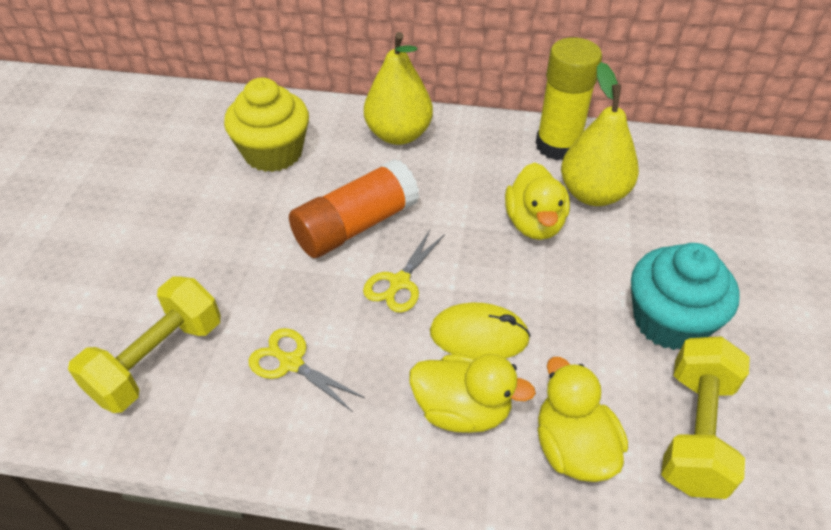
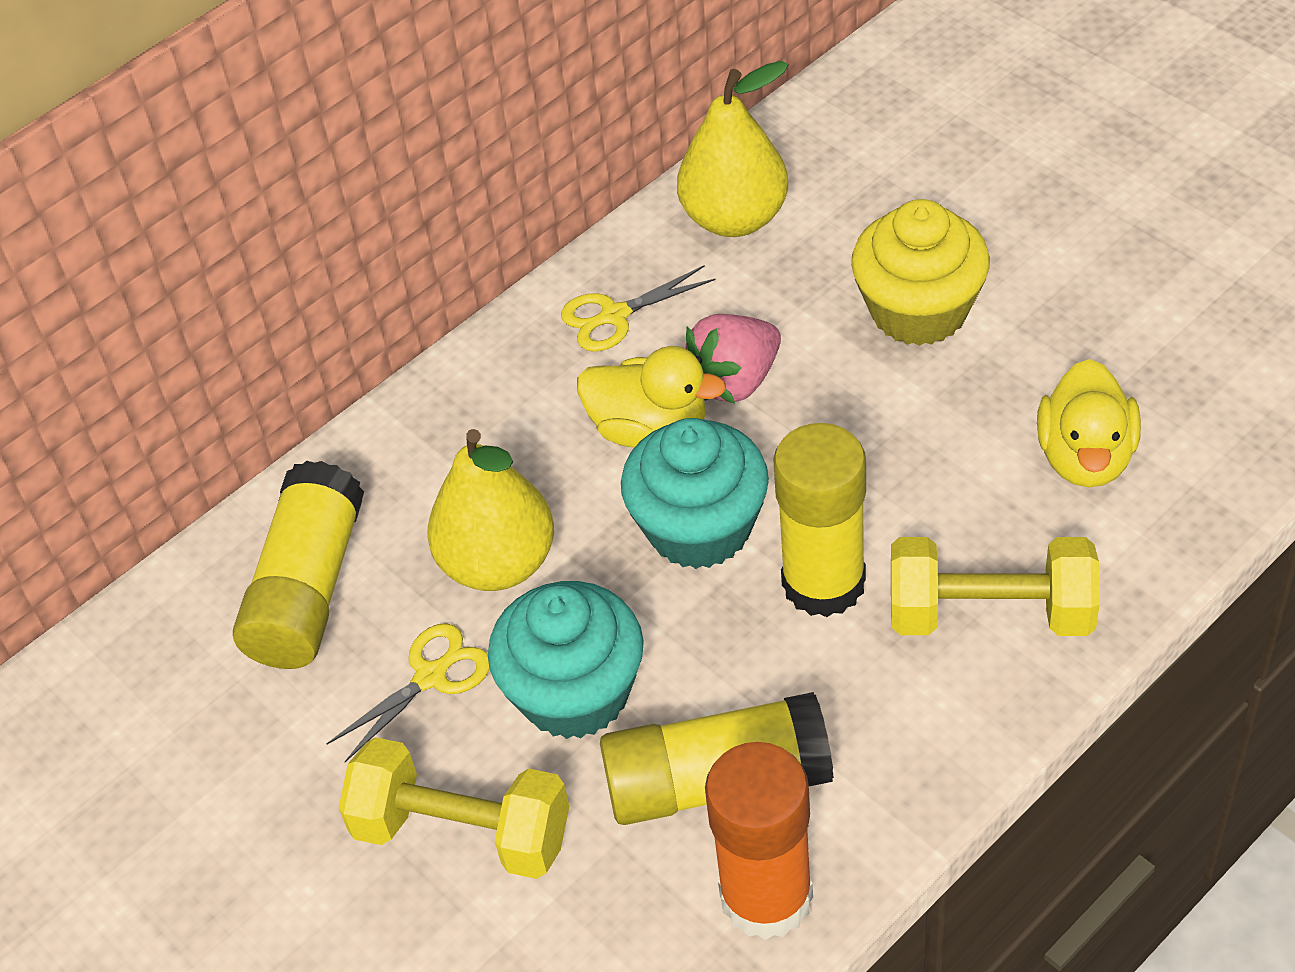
pink strawberry: 0 -> 1
turquoise cupcake: 1 -> 2
yellow duck: 3 -> 2
yellow glue stick: 1 -> 3
yellow mouse: 1 -> 0

